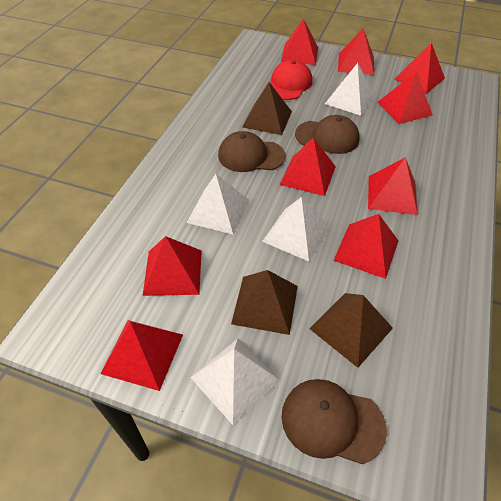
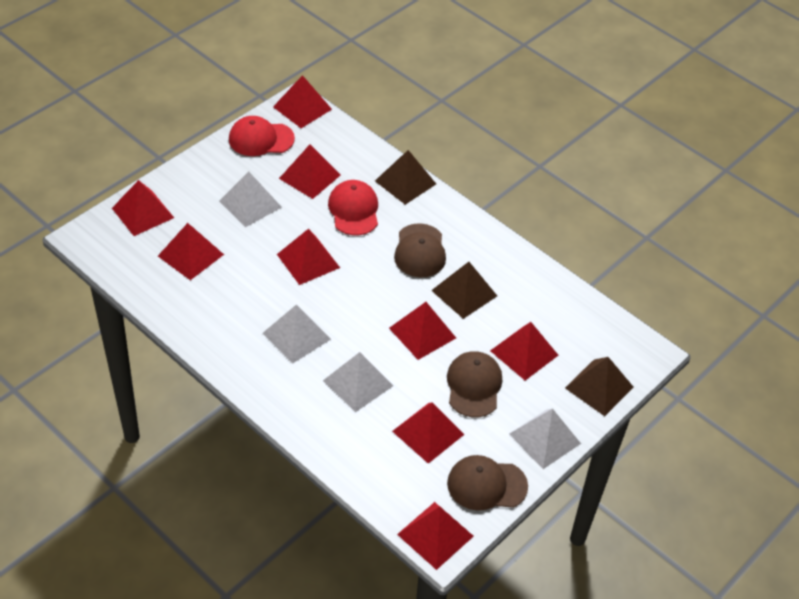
red cap: 1 -> 2

